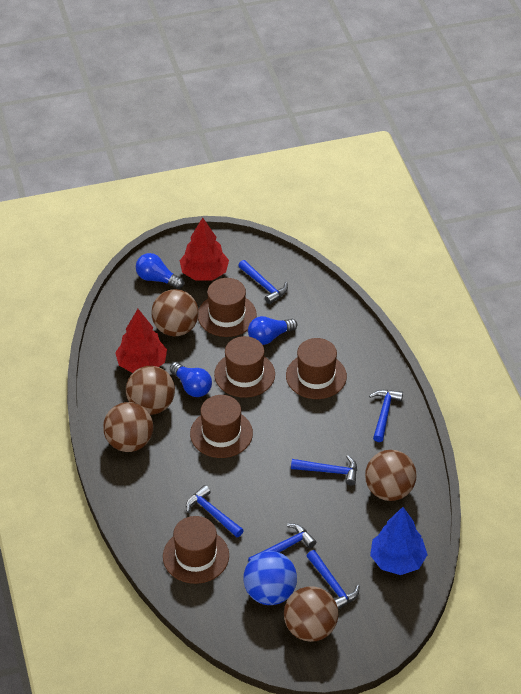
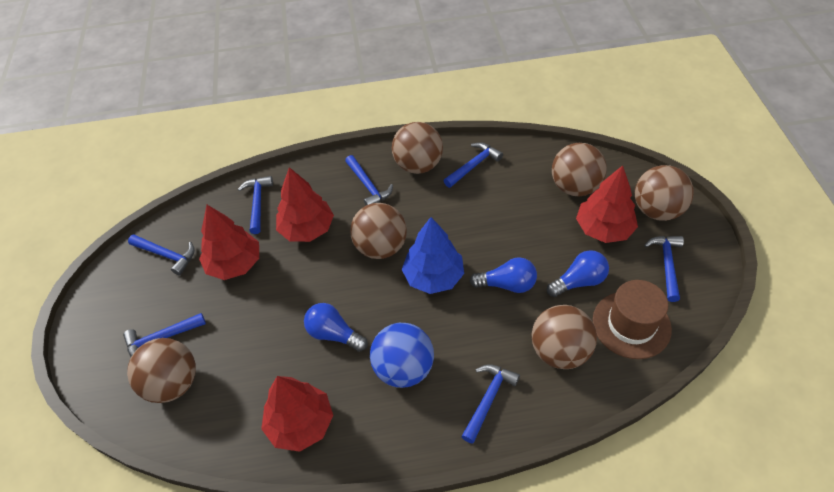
blue hammer: 6 -> 7
brown ball: 5 -> 6
brown hat: 5 -> 1
red tree: 2 -> 4

